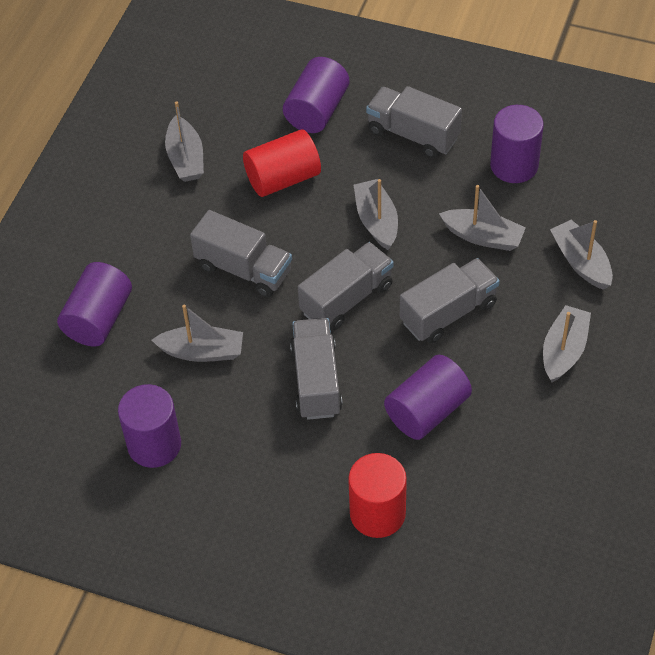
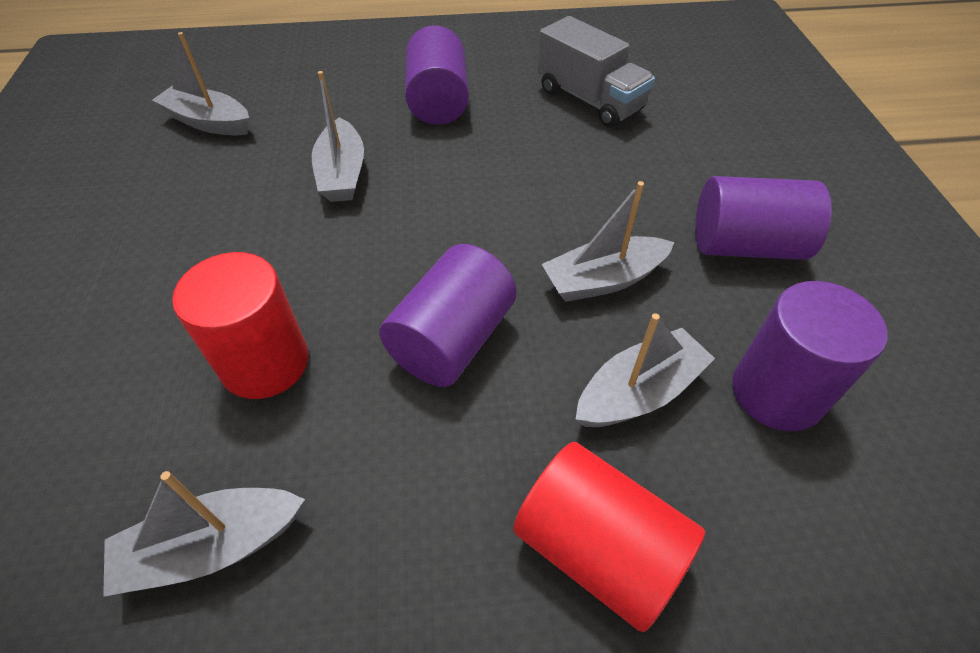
grey boat: 6 -> 5
grey truck: 5 -> 1
purple cylinder: 5 -> 4

